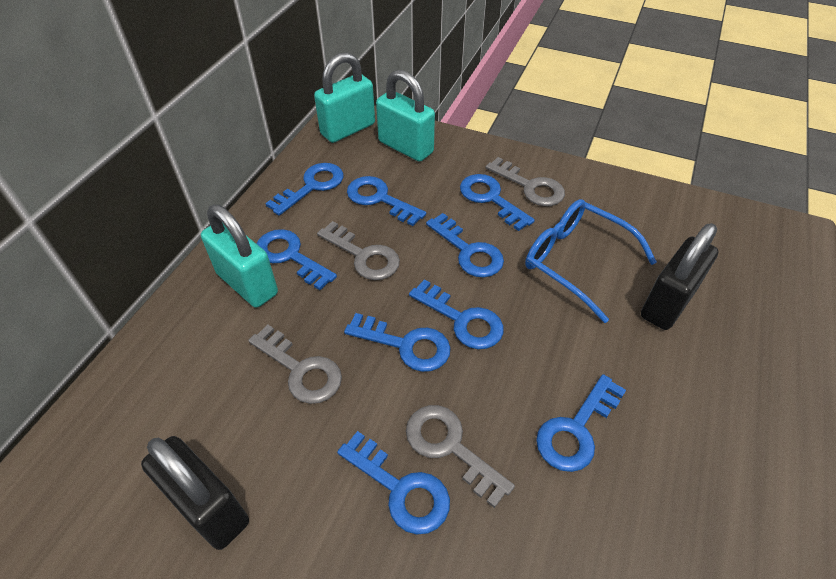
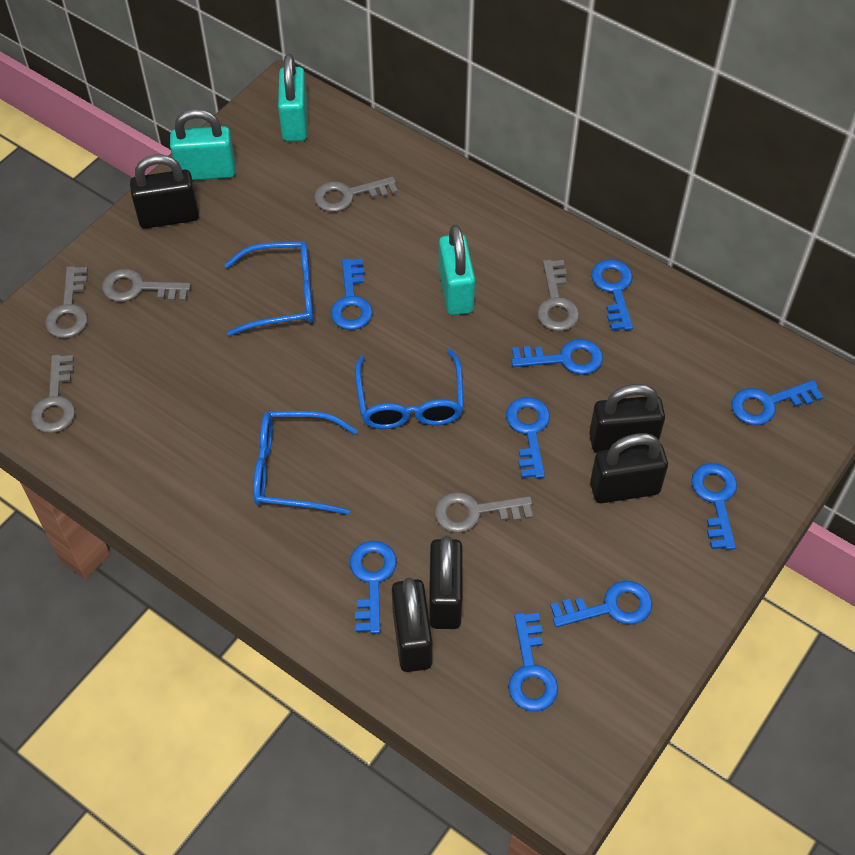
black padlock: 2 -> 5
blue glasses: 1 -> 3
grey key: 4 -> 6

